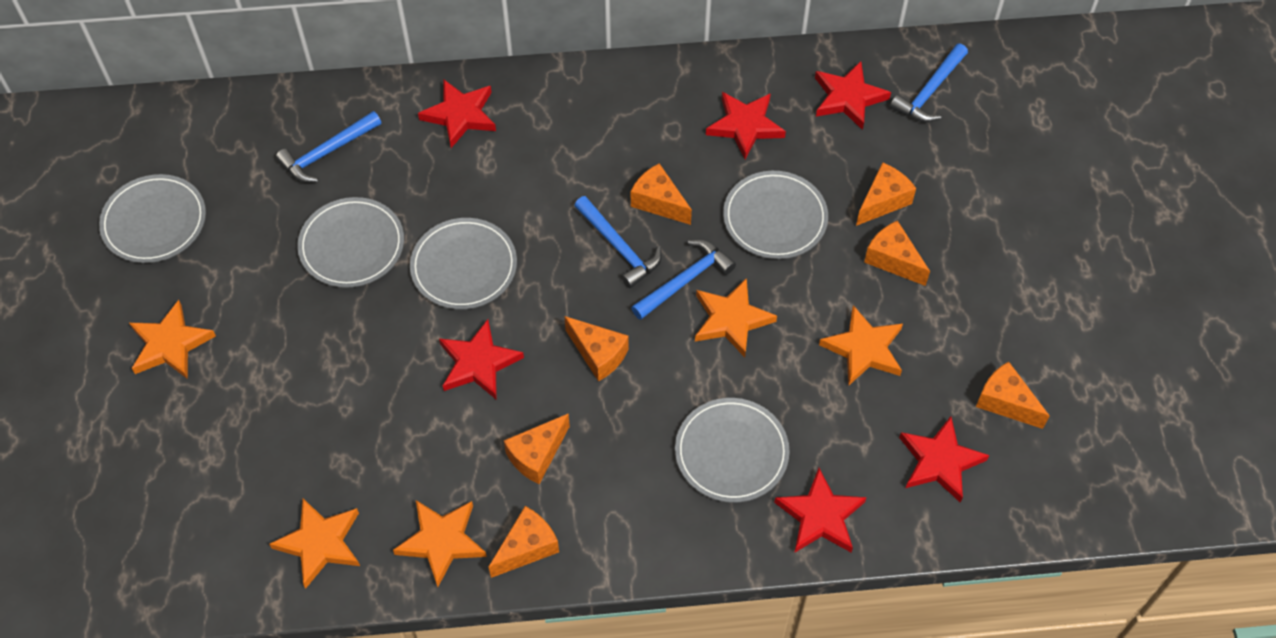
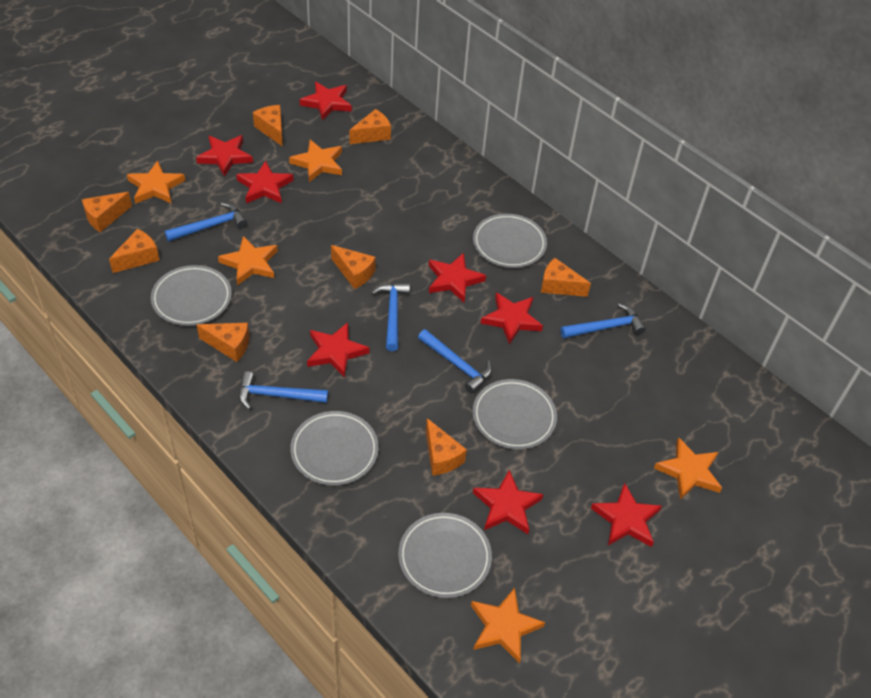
blue hammer: 4 -> 5
orange cheese: 7 -> 8
red star: 6 -> 8

